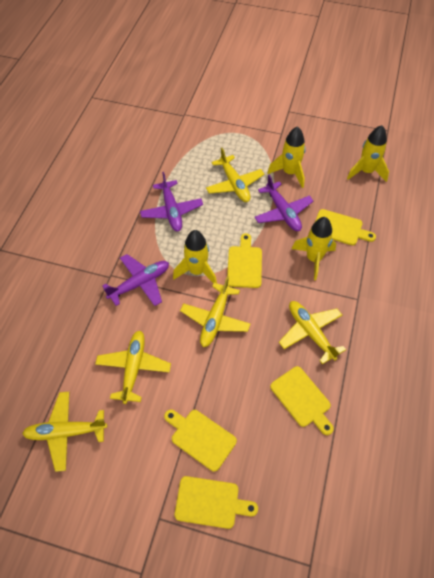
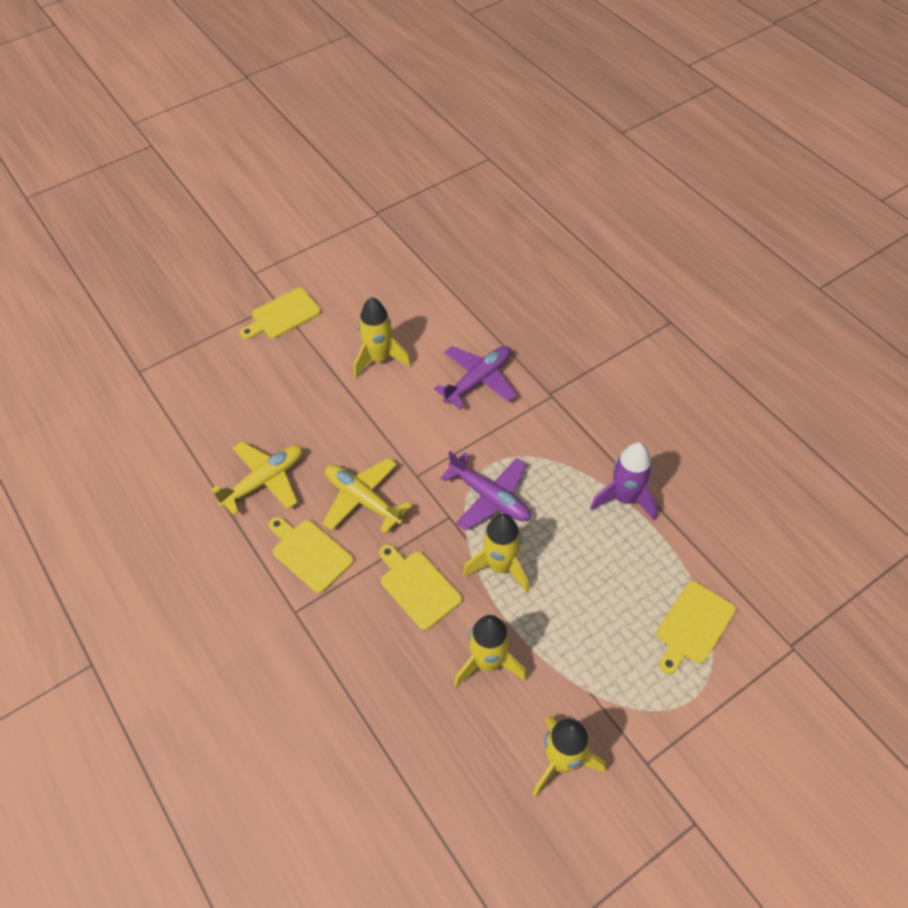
purple plane: 3 -> 2
purple rocket: 0 -> 1
yellow cutting board: 5 -> 4
yellow plane: 5 -> 2

